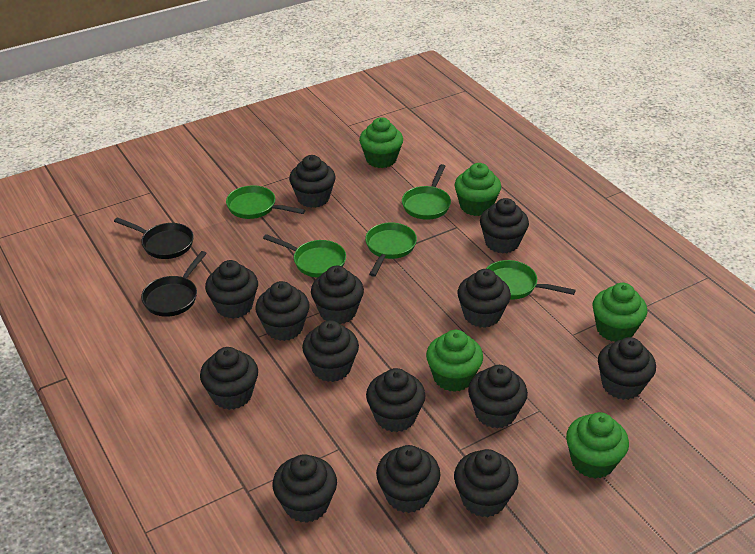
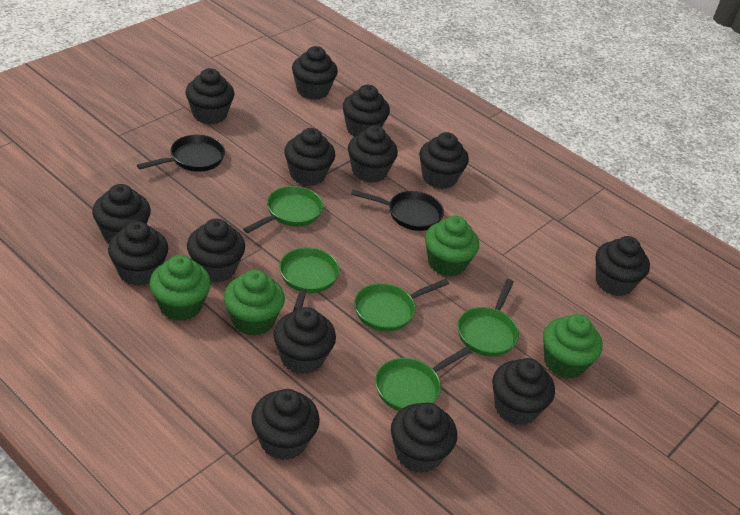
green cupcake: 5 -> 4

